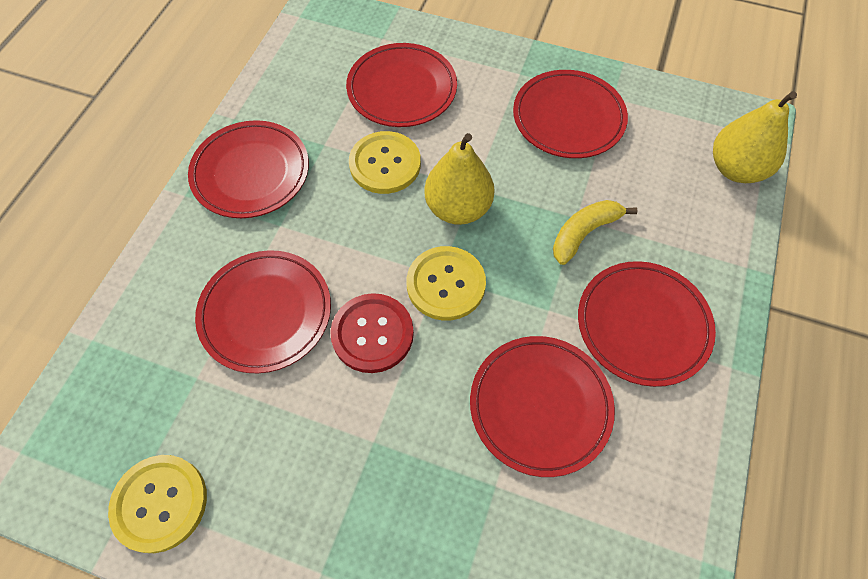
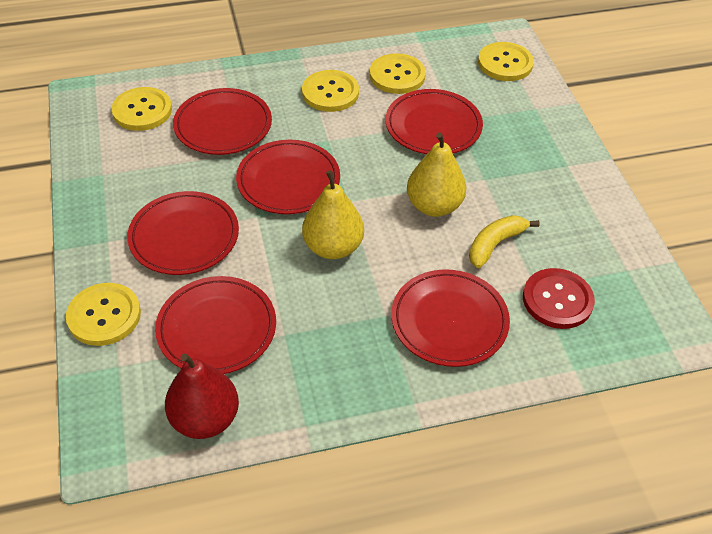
red pear: 0 -> 1
yellow button: 3 -> 5

